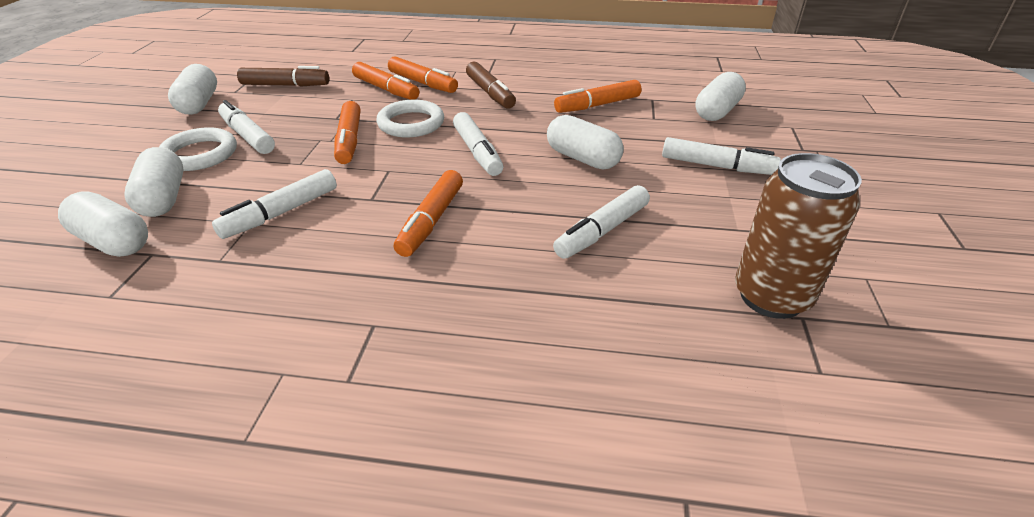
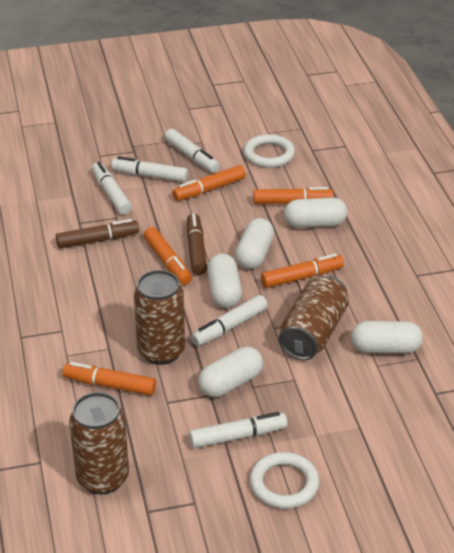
brown can: 1 -> 3

